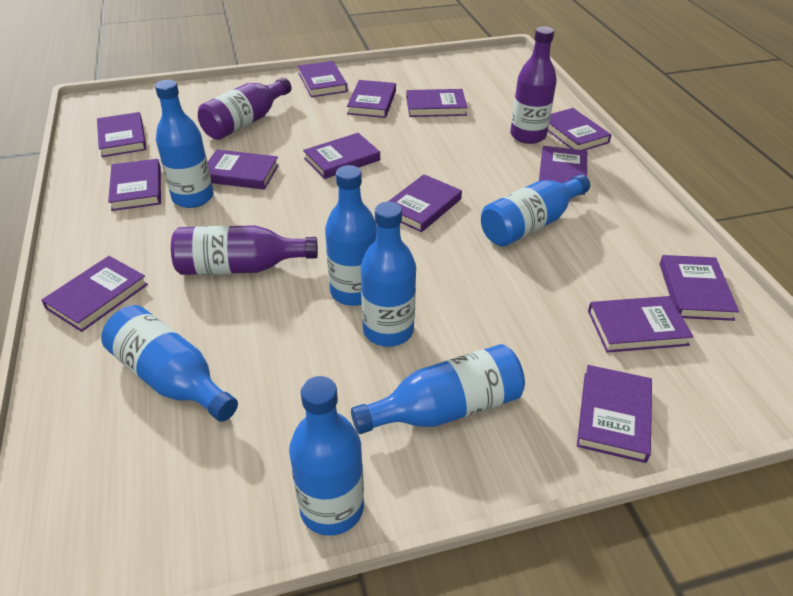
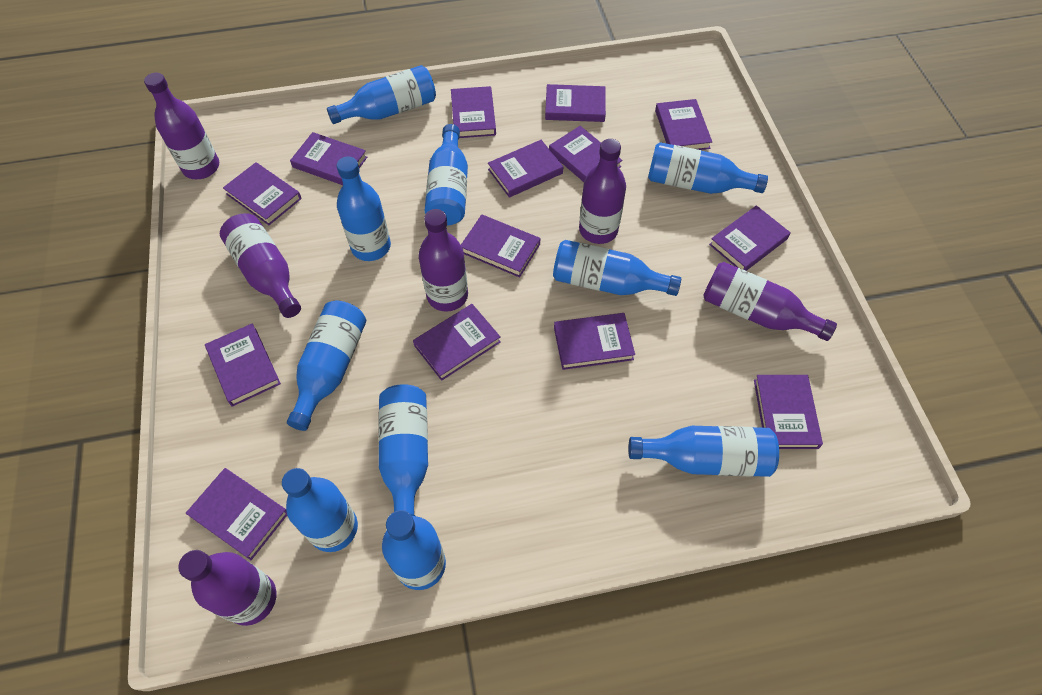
blue bottle: 7 -> 10
purple bottle: 3 -> 6

